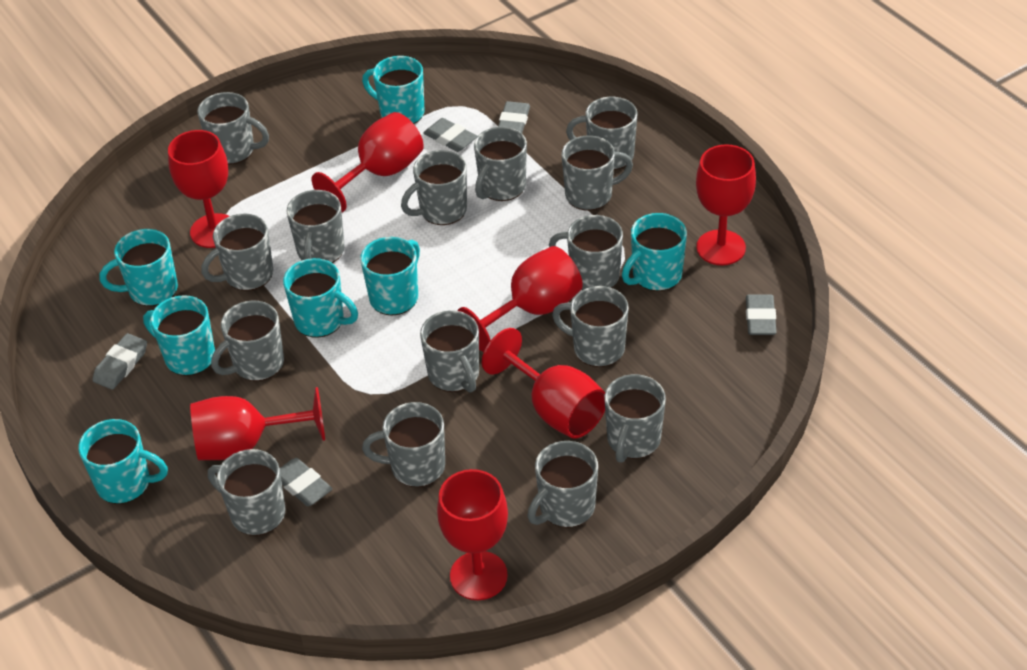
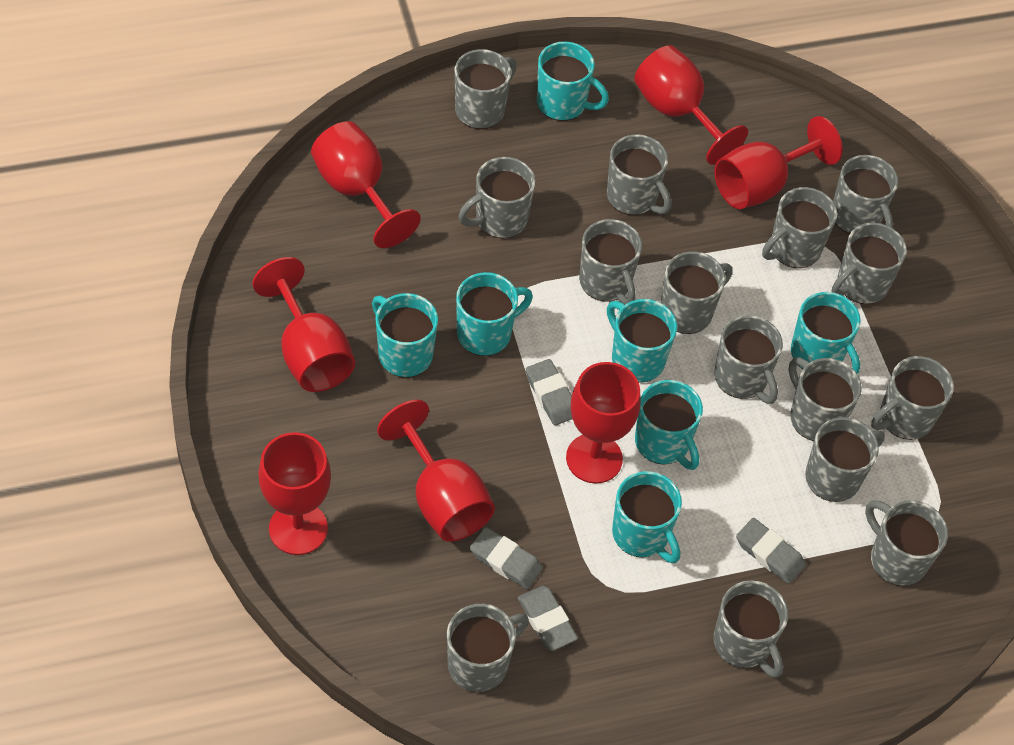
grey eraser: 5 -> 4

